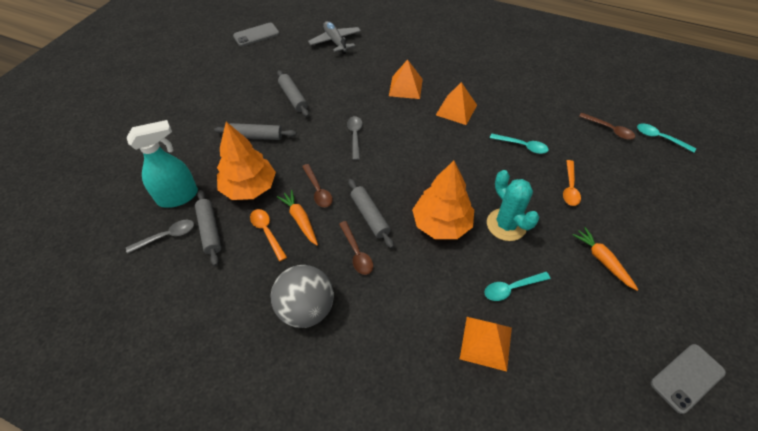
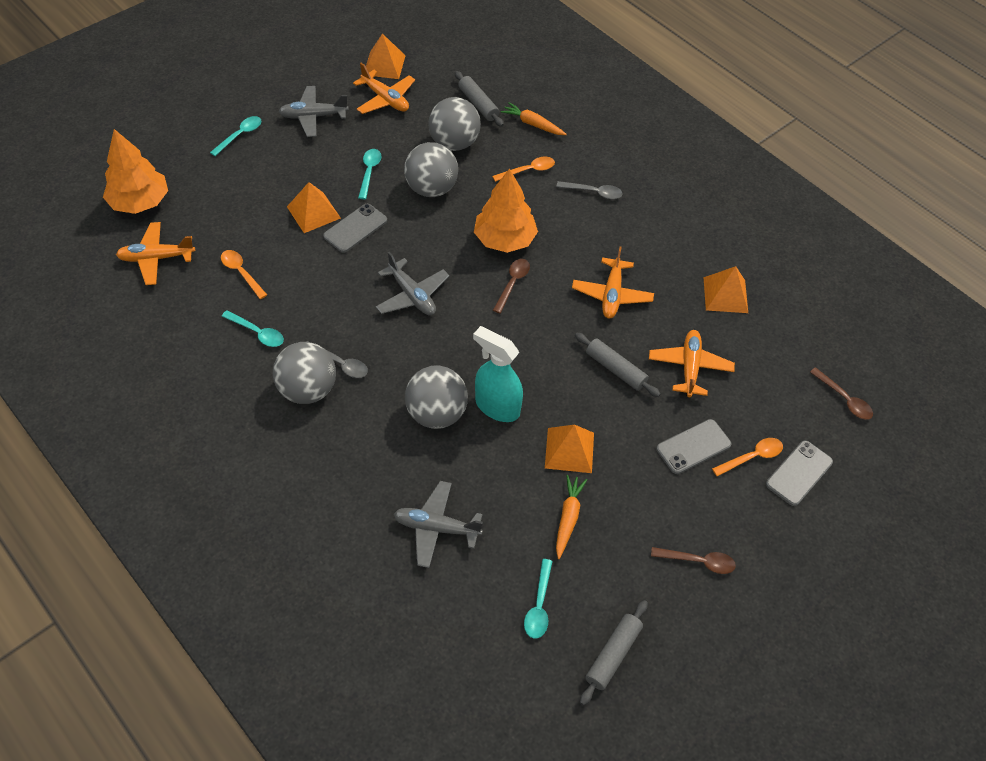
grey ball: 1 -> 4
grey phone: 2 -> 3
grey plane: 1 -> 3
grey rolling pin: 4 -> 3
orange plane: 0 -> 4
orange pyramid: 3 -> 4
orange spoon: 2 -> 3
turquoise cactus: 1 -> 0
turquoise spoon: 3 -> 4

